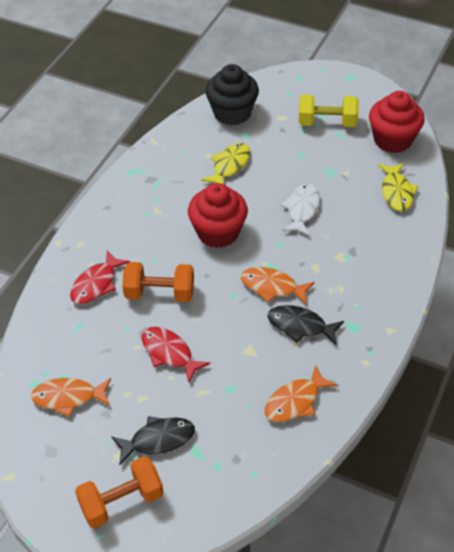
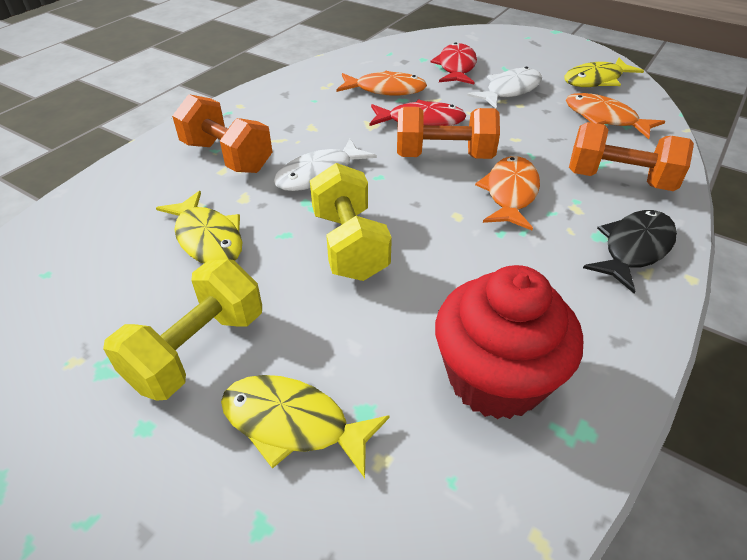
black cupcake: 1 -> 0
black fish: 2 -> 1
orange dumbbell: 2 -> 3
red cupcake: 2 -> 1
white fish: 1 -> 2
yellow dumbbell: 1 -> 2
yellow fish: 2 -> 3

